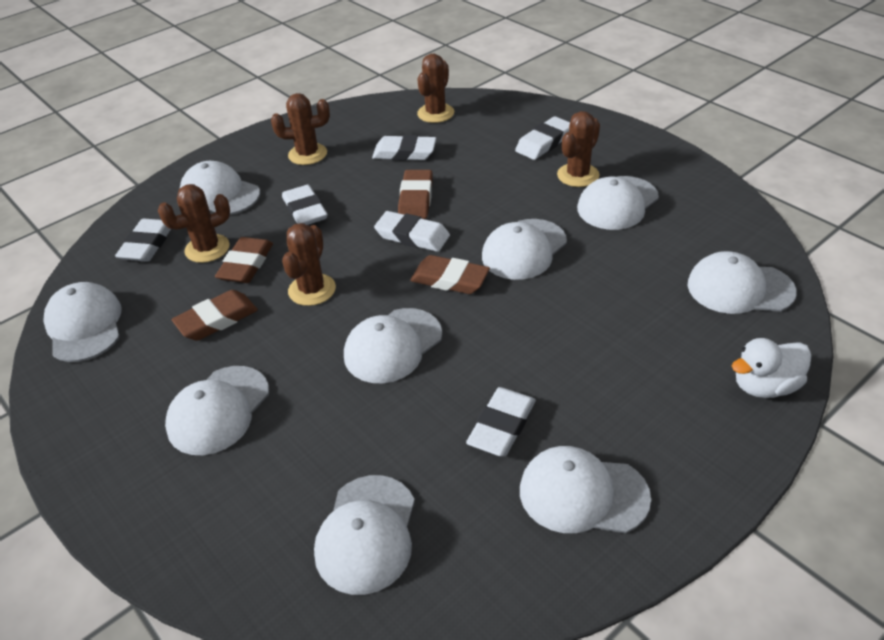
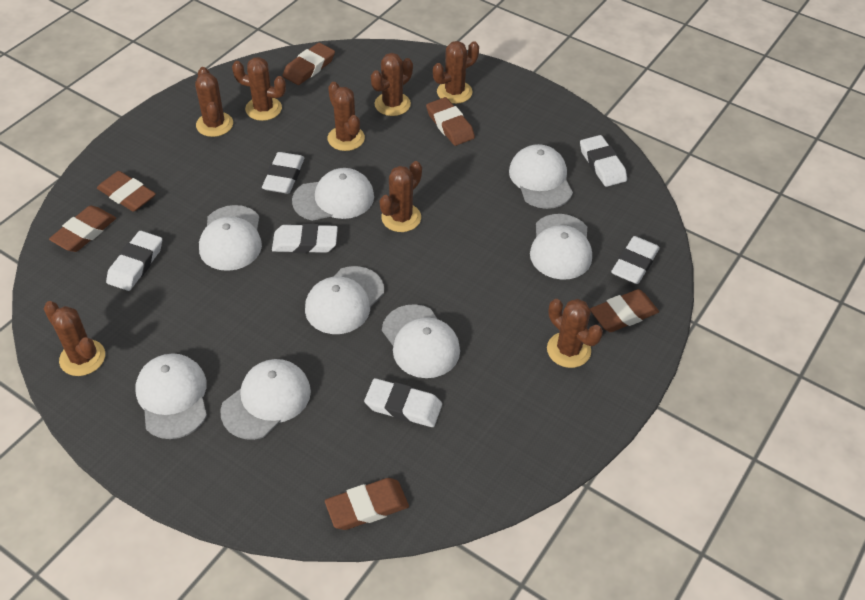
brown cactus: 5 -> 8
brown eraser: 4 -> 6
white cap: 9 -> 8
white duck: 1 -> 0

